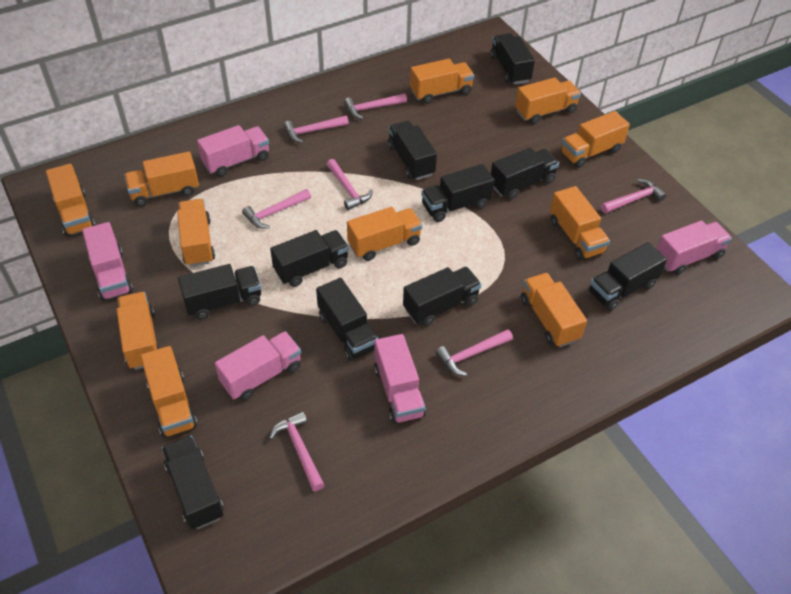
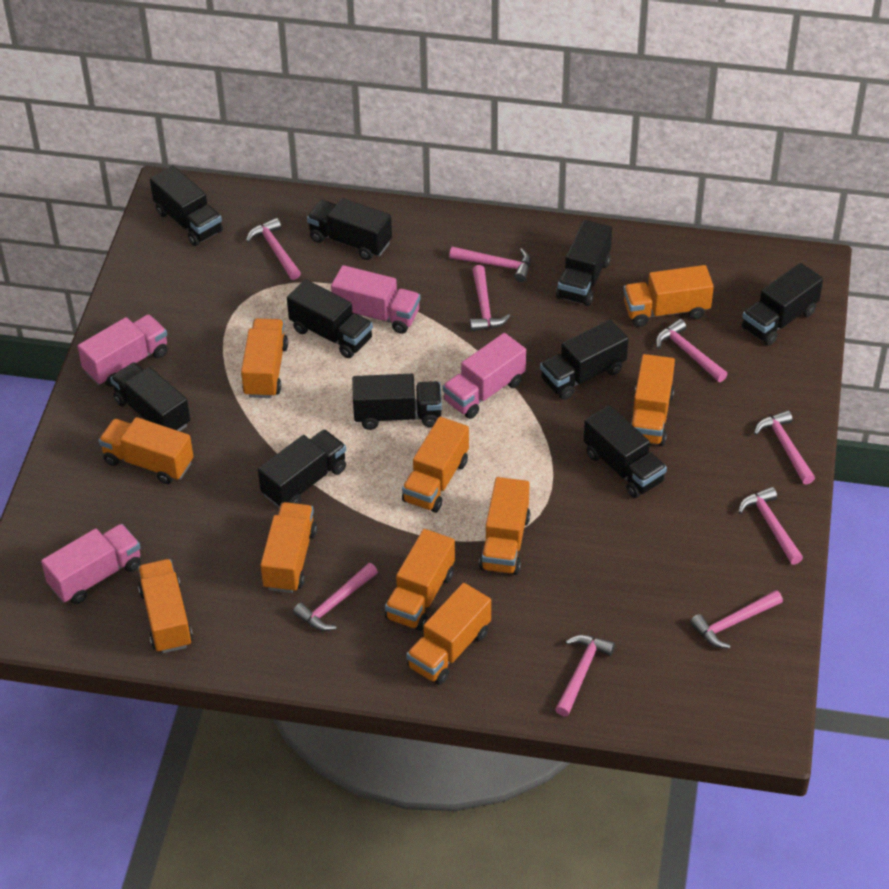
orange truck: 11 -> 10
pink hammer: 7 -> 9
pink truck: 5 -> 4

